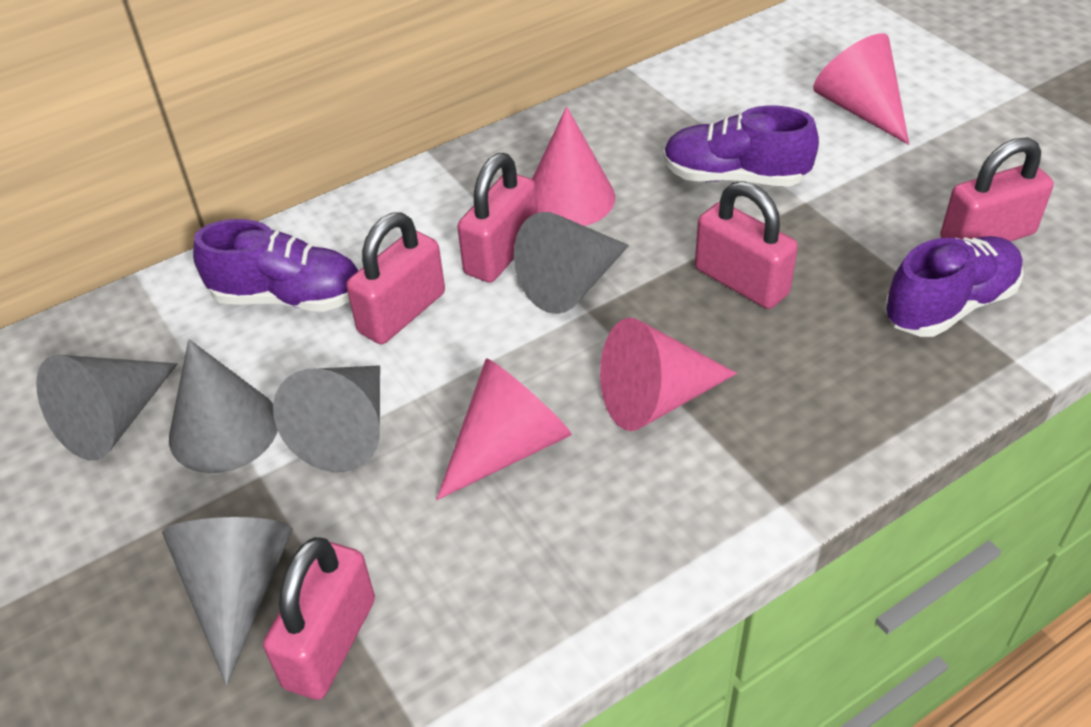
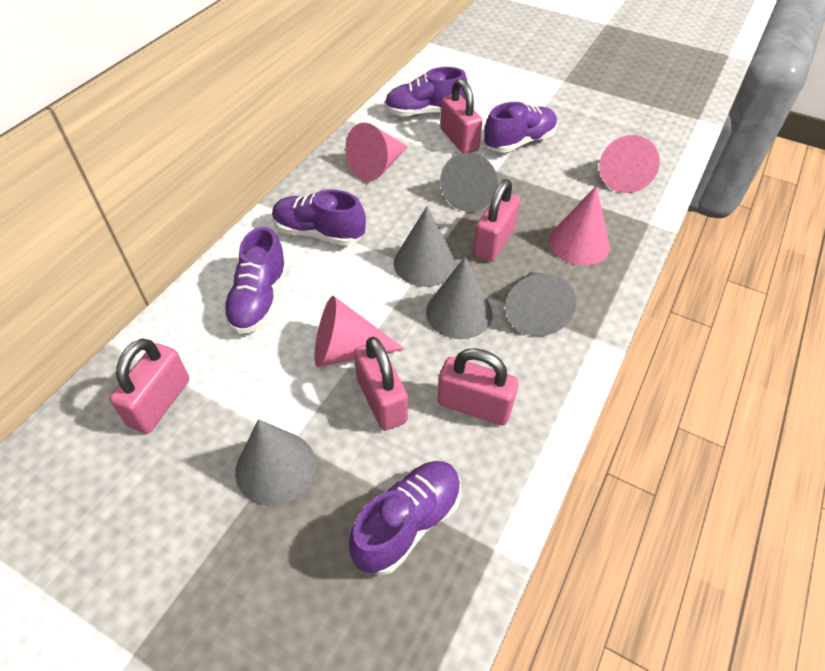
purple shoe: 3 -> 5

